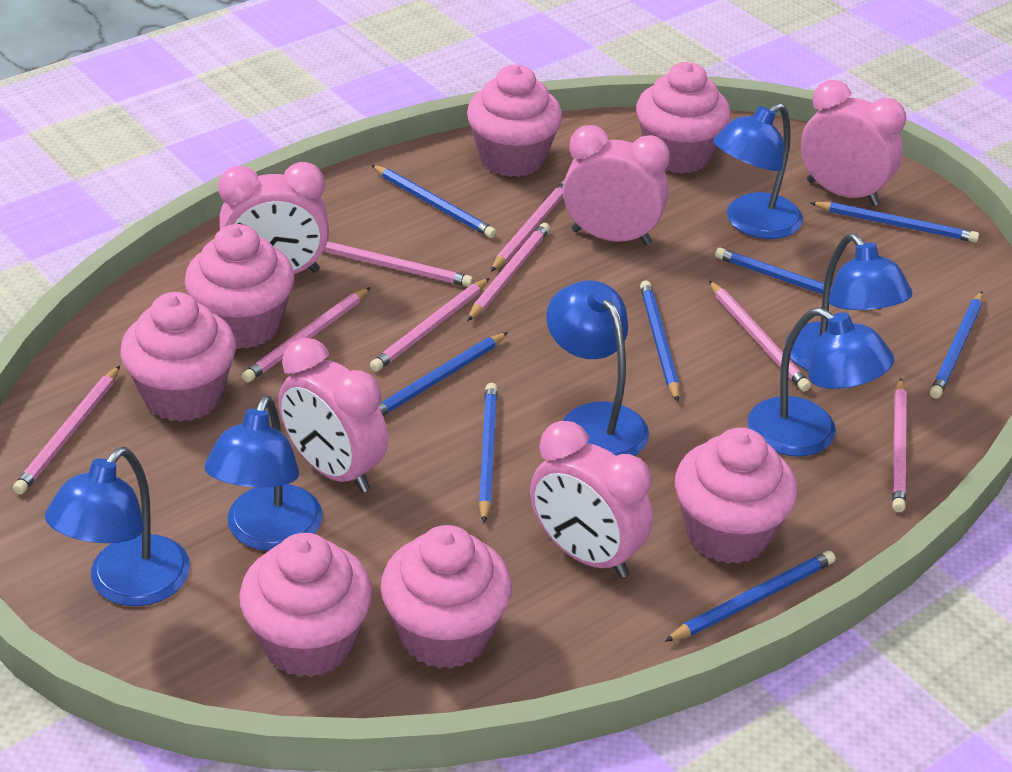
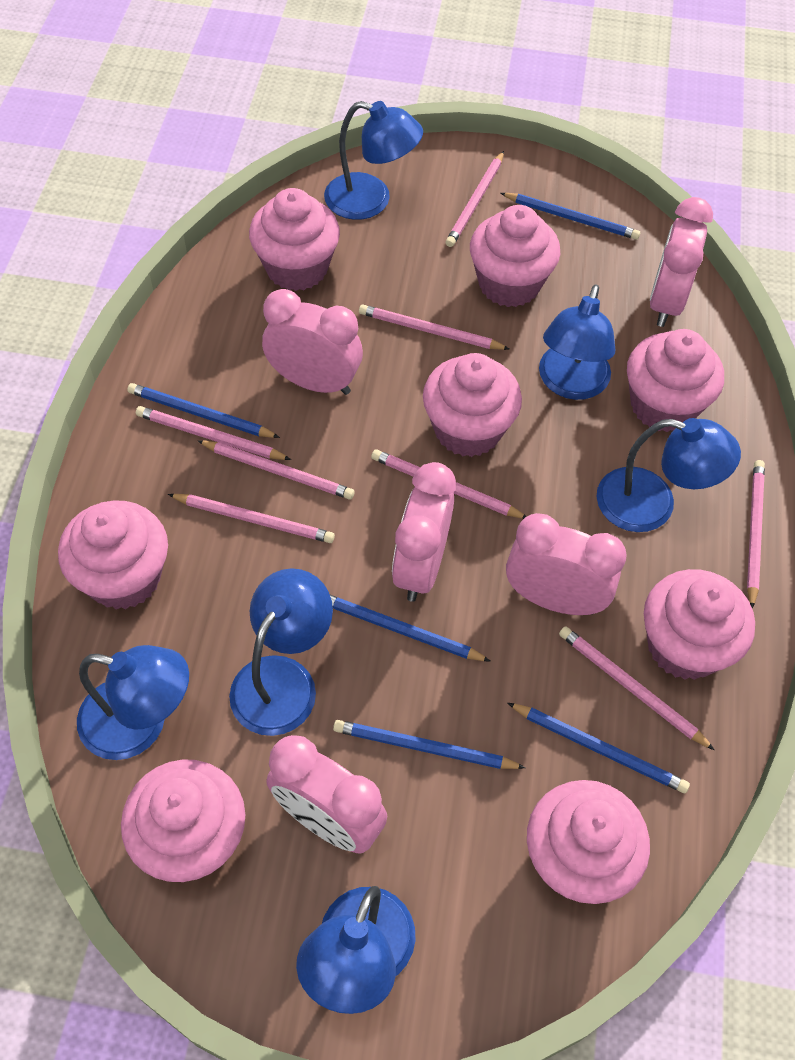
blue pencil: 8 -> 5
pink cupcake: 7 -> 8

